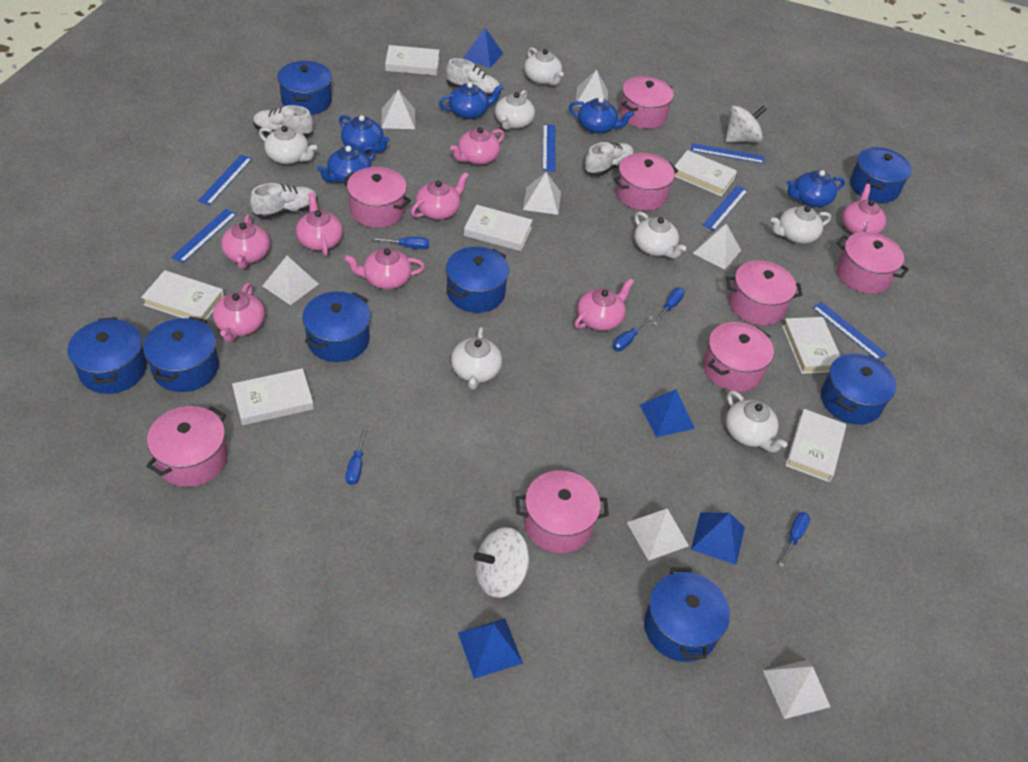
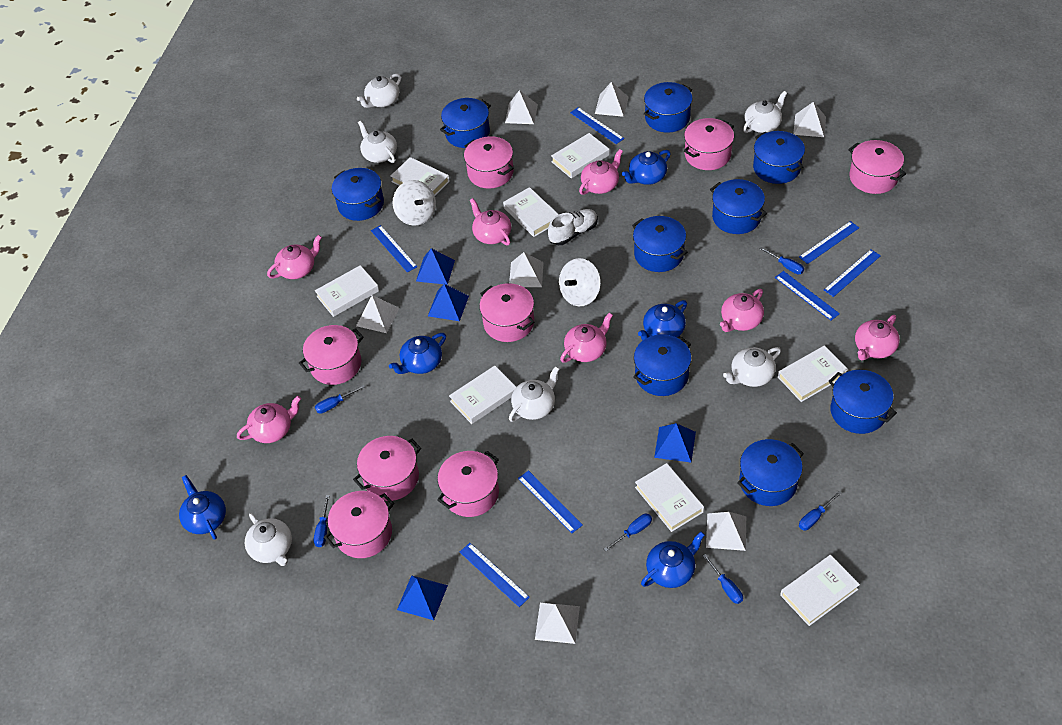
blue pot: 8 -> 9
blue ruler: 6 -> 7
blue screwdriver: 5 -> 6
pink teapot: 8 -> 7
white book: 7 -> 8
white shoe: 4 -> 1
white teapot: 7 -> 6

